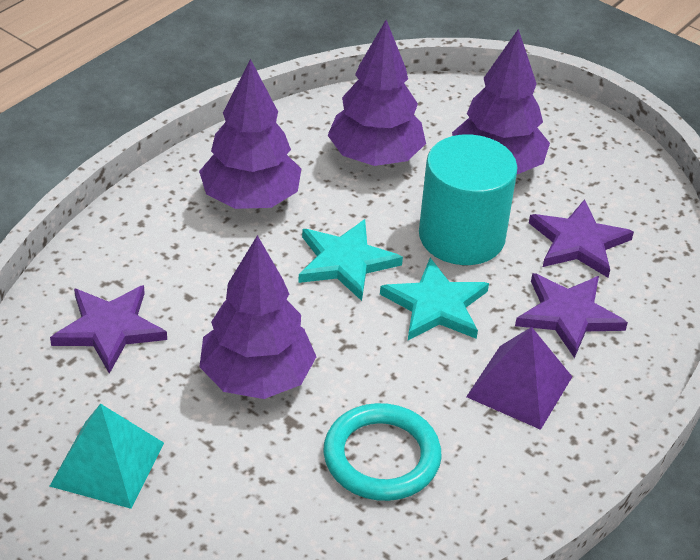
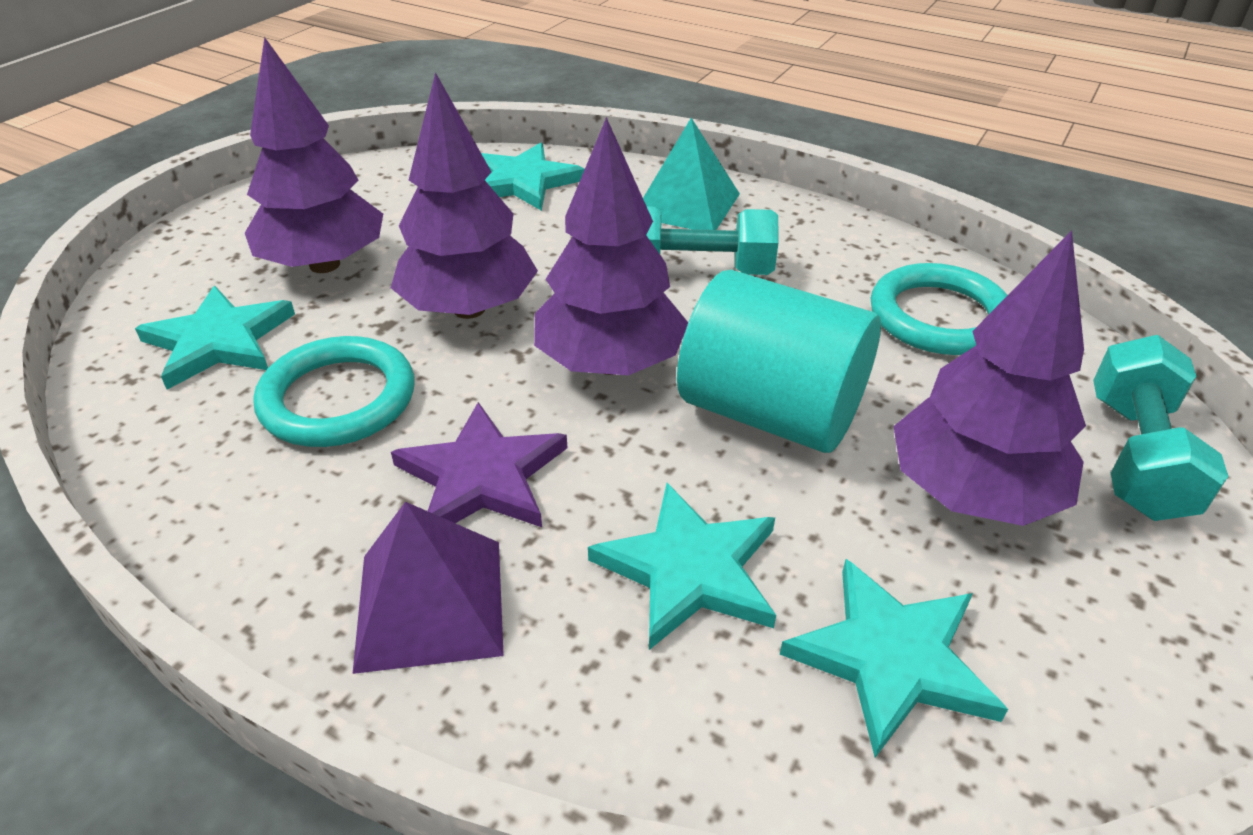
purple star: 3 -> 1
turquoise dumbbell: 0 -> 2
turquoise ring: 1 -> 2
turquoise star: 2 -> 4

